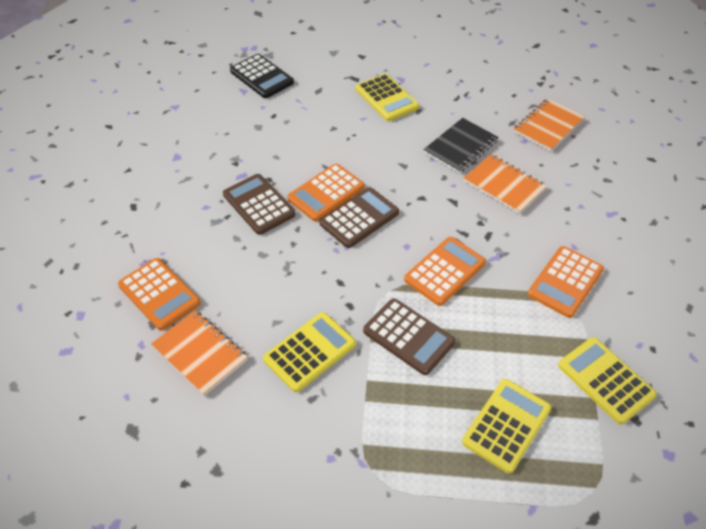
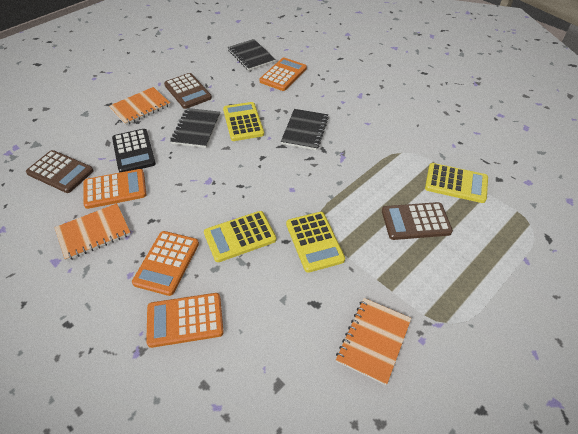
black notebook: 1 -> 3

